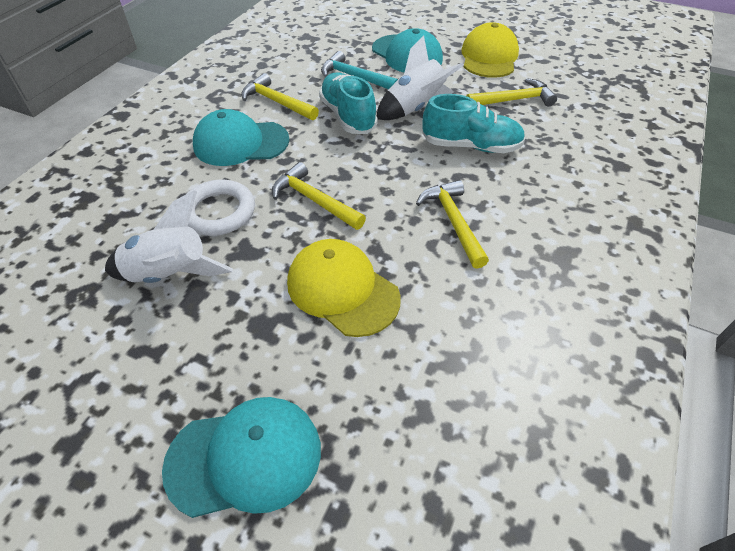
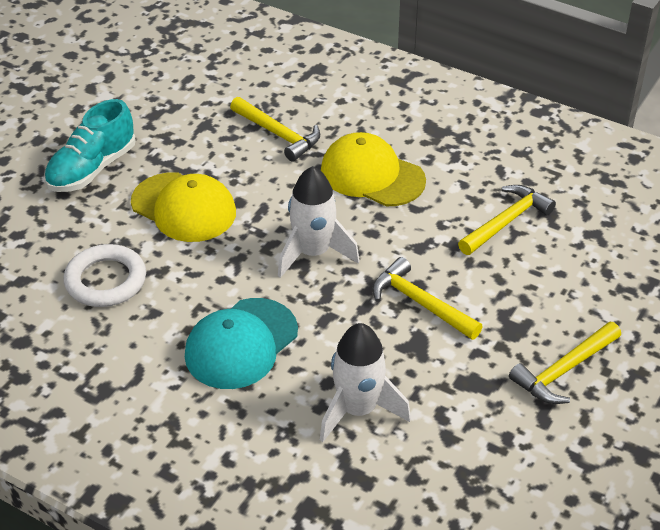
turquoise cap: 3 -> 1
turquoise hammer: 1 -> 0
turquoise shoe: 2 -> 1

